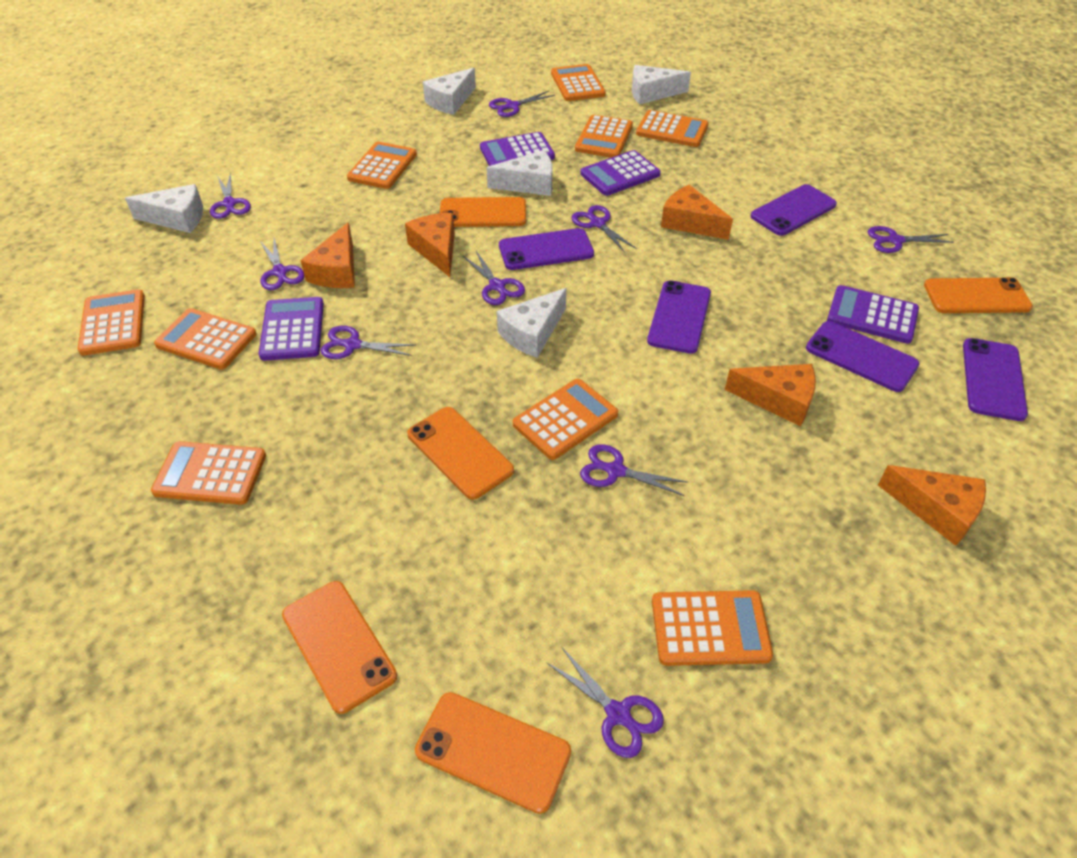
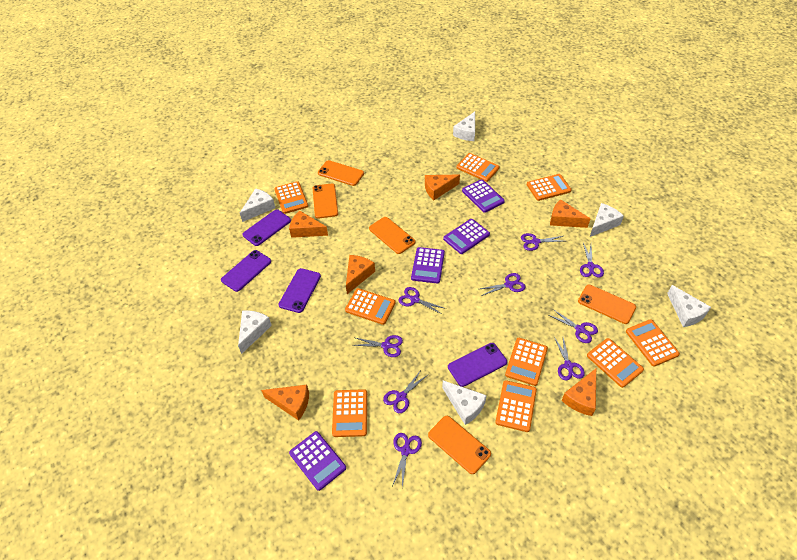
orange cheese: 5 -> 6
purple phone: 5 -> 4
white cheese: 5 -> 6

